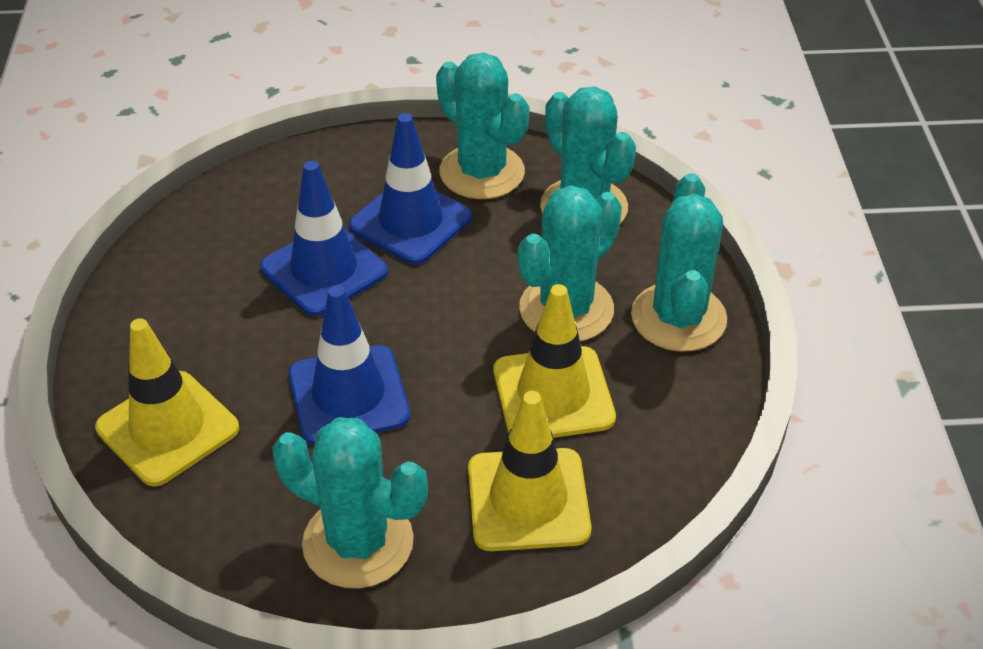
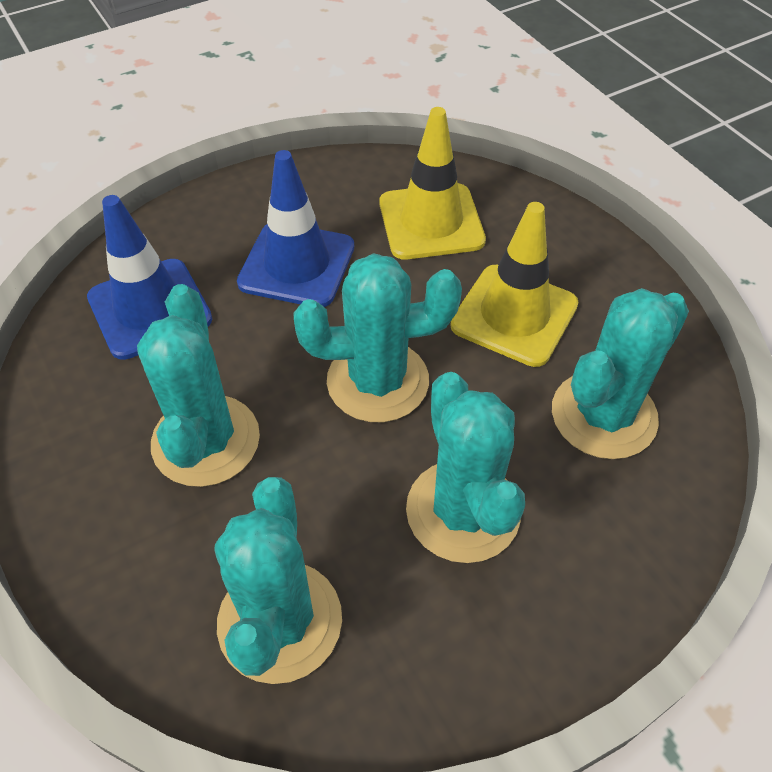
blue traffic cone: 3 -> 2
yellow traffic cone: 3 -> 2

